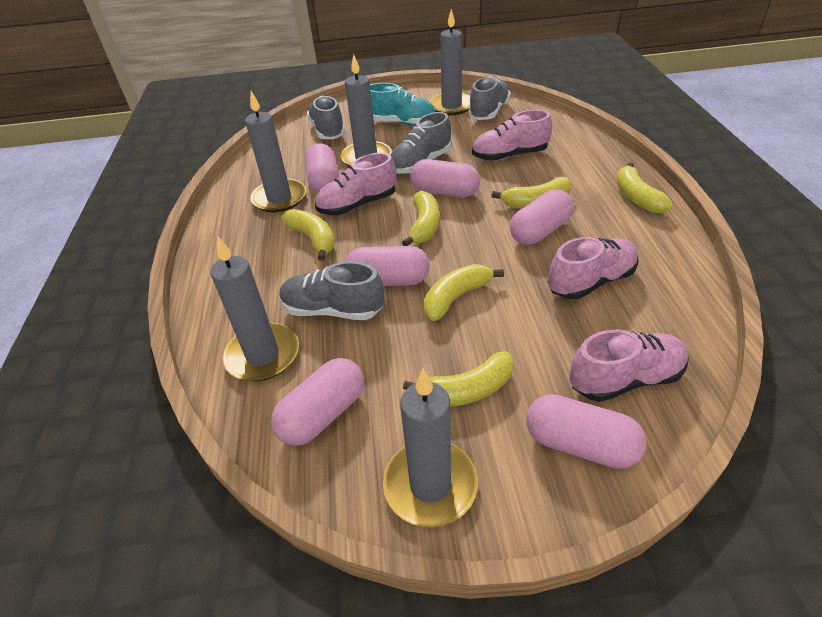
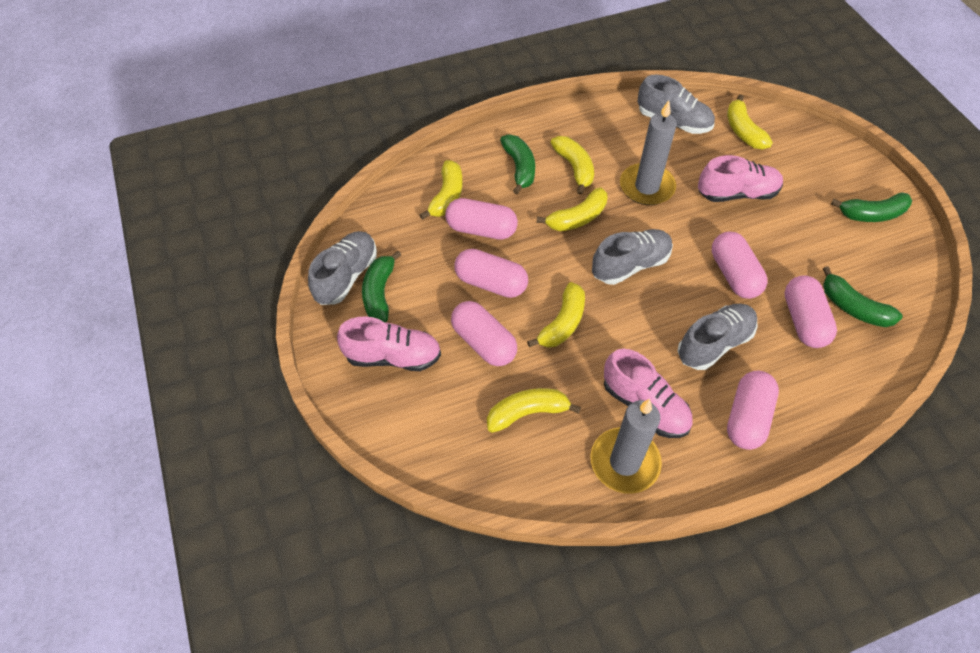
green banana: 0 -> 4
grey candle: 5 -> 2
pink shoe: 4 -> 3
turquoise shoe: 1 -> 0

